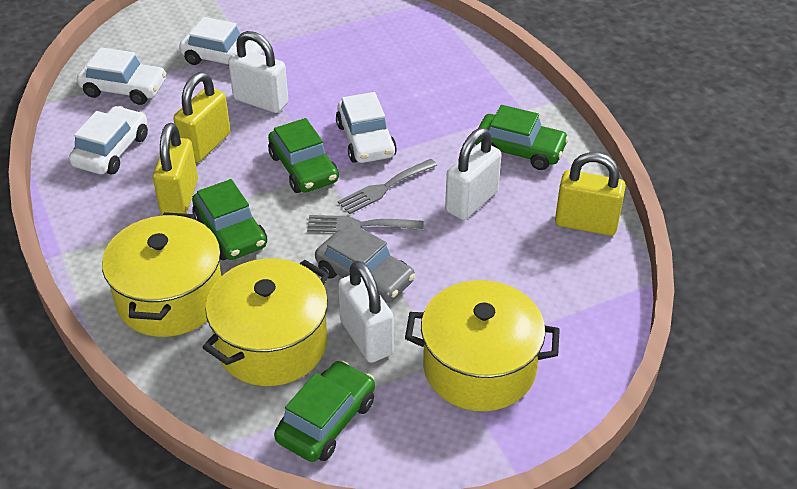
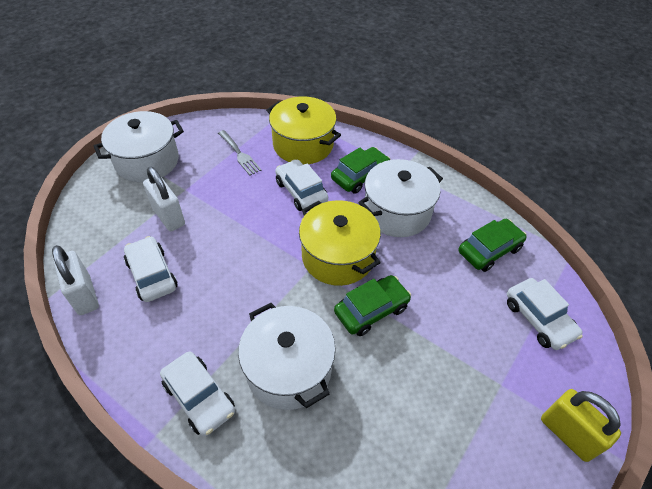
green car: 4 -> 3
grey car: 1 -> 0
grey fork: 2 -> 1
white padlock: 3 -> 2
white pot: 0 -> 3
yellow padlock: 3 -> 1
yellow pot: 3 -> 2

